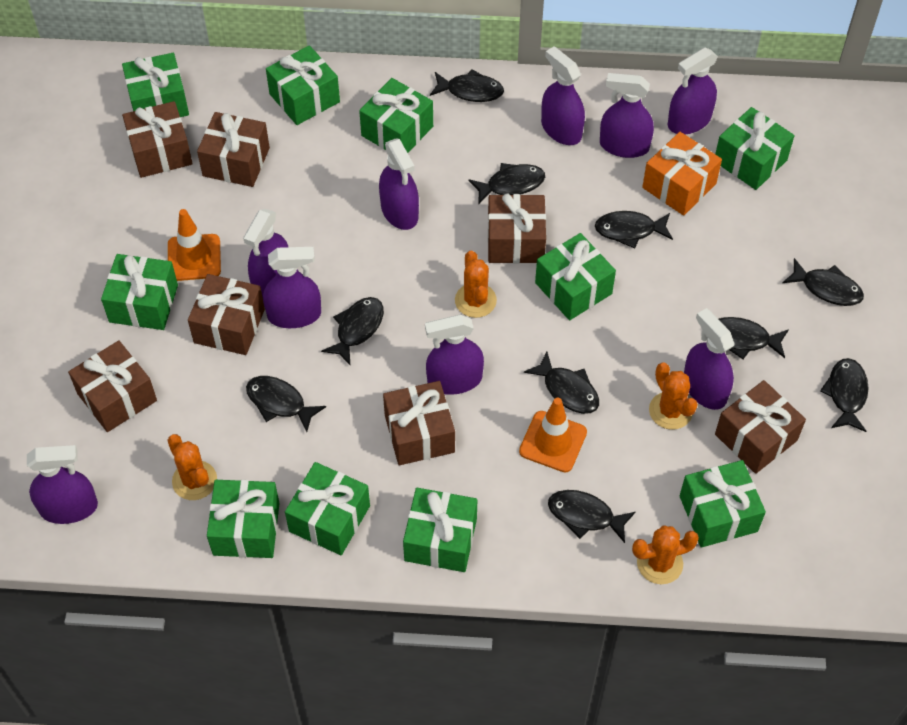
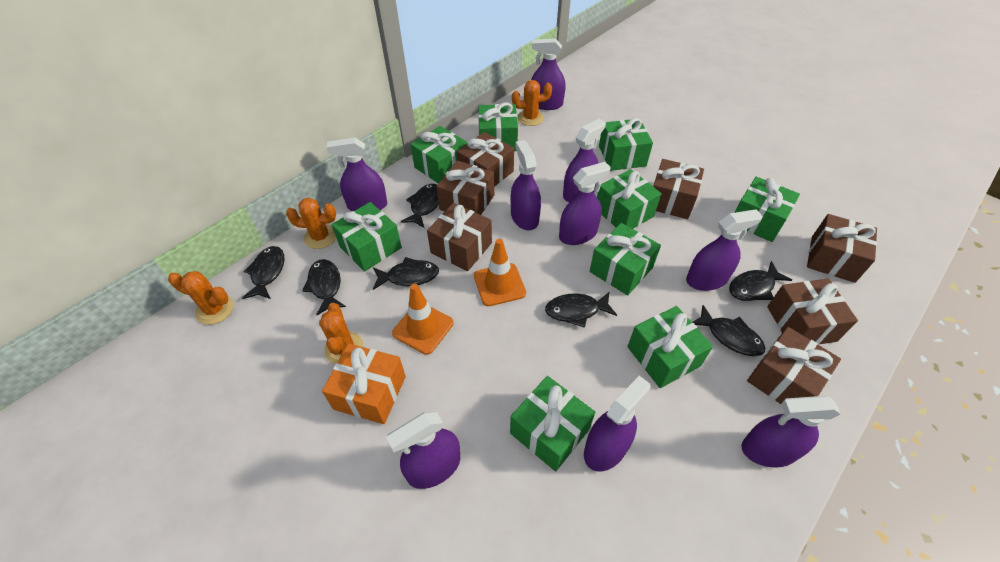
black fish: 10 -> 7
green gift: 10 -> 9

